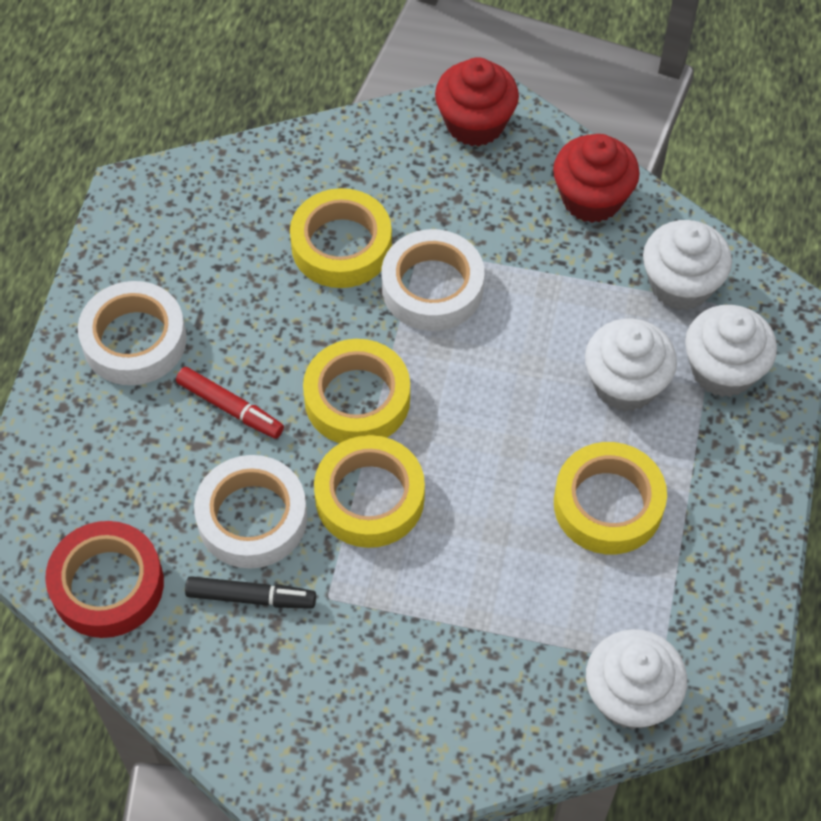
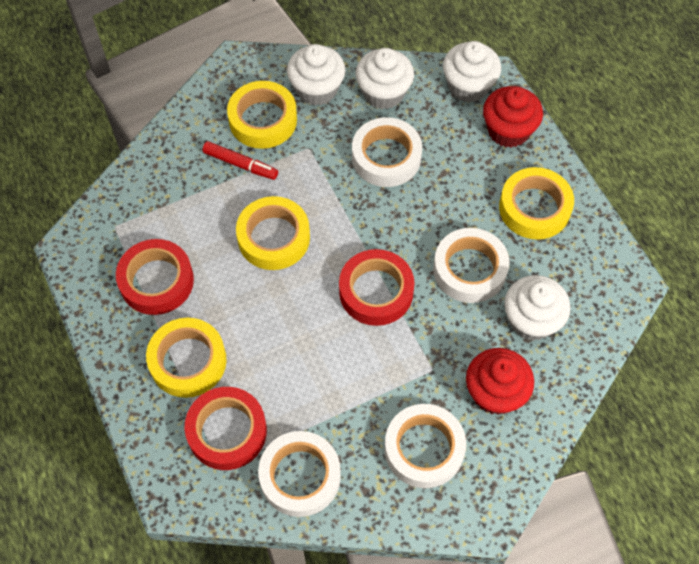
black marker: 1 -> 0
red tape: 1 -> 3
white tape: 3 -> 4

